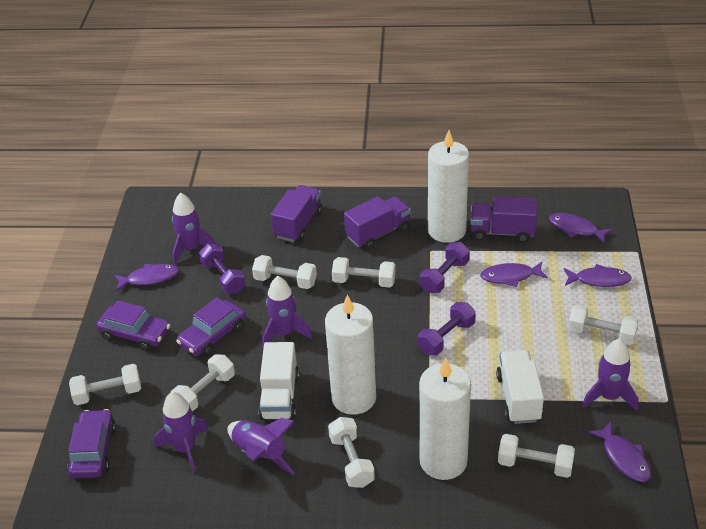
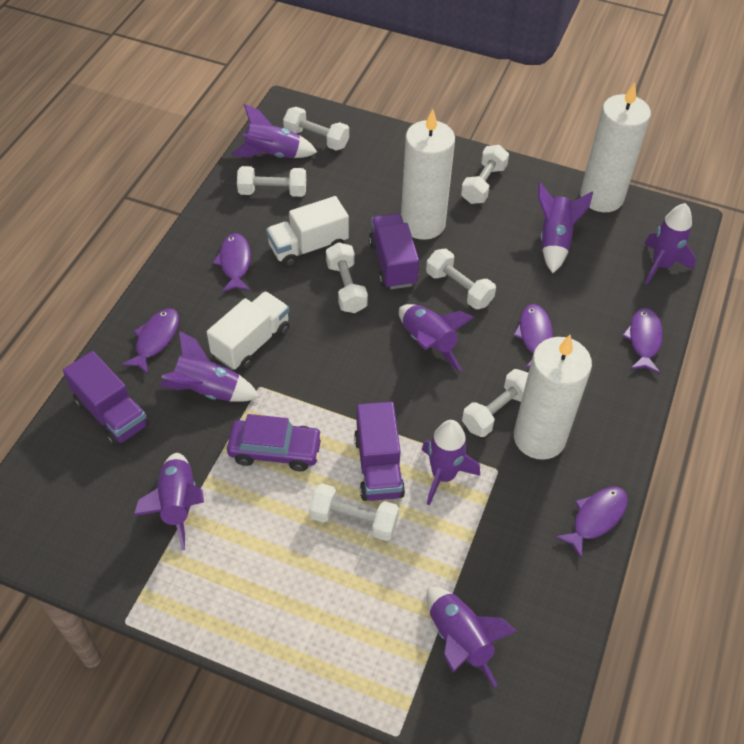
purple car: 3 -> 1
purple dumbbell: 3 -> 0
purple rocket: 5 -> 8

